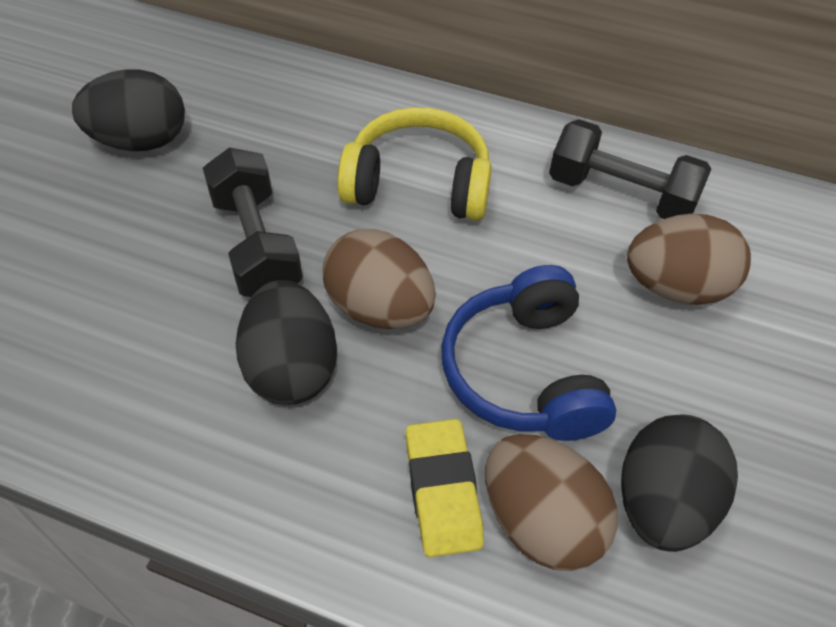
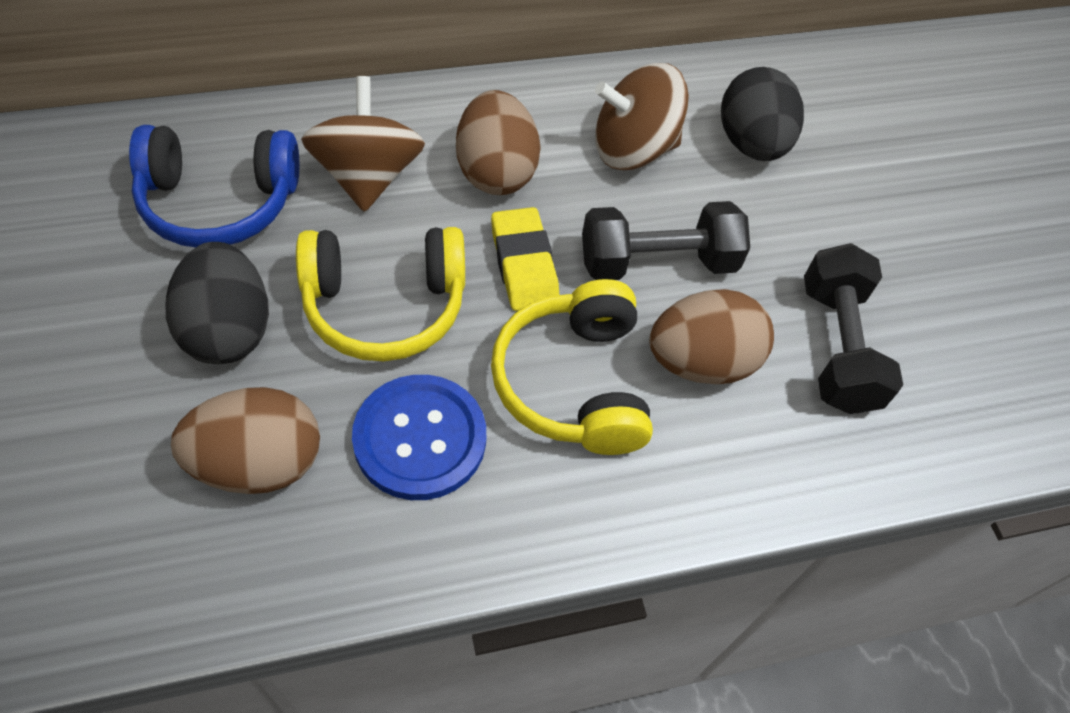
black egg: 3 -> 2
blue button: 0 -> 1
brown spinning top: 0 -> 2
yellow headphones: 1 -> 2

